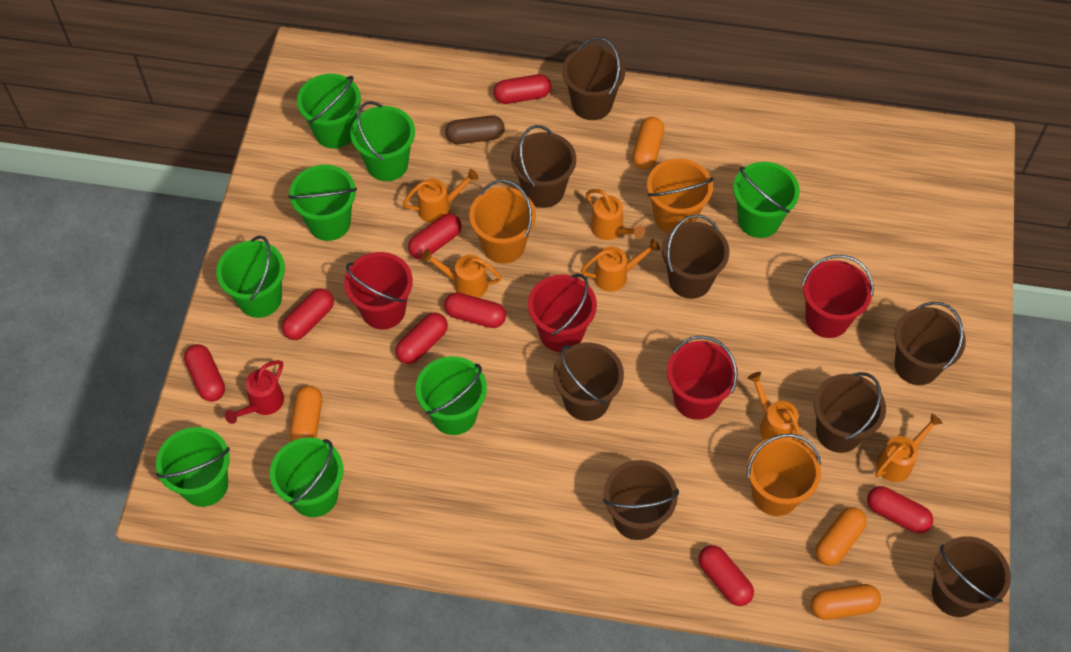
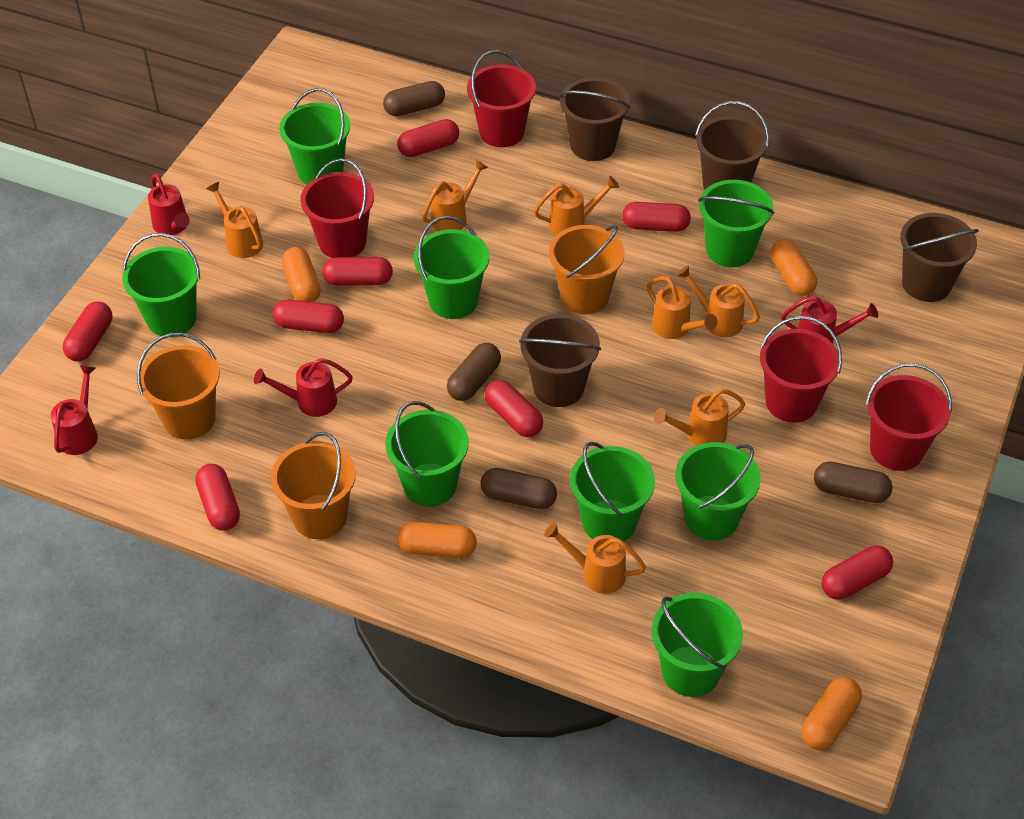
brown bucket: 8 -> 4
brown capsule: 1 -> 4
orange watering can: 6 -> 7
red watering can: 1 -> 4

